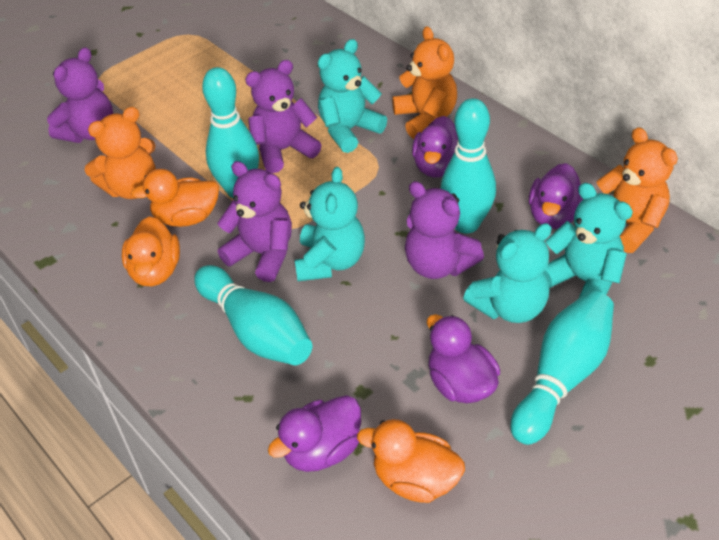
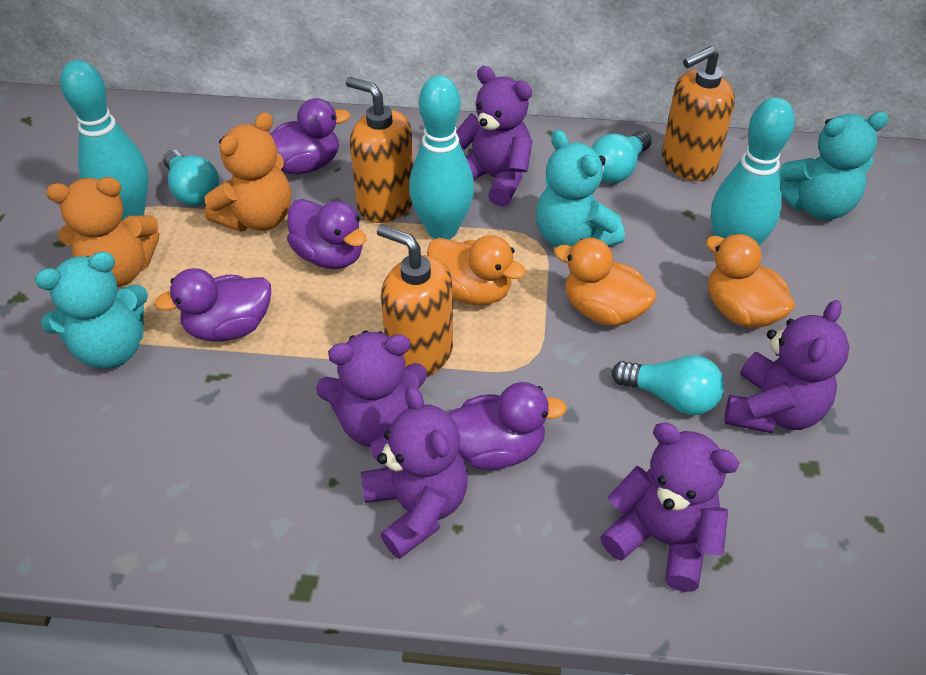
orange soap dispenser: 0 -> 3
orange teddy bear: 3 -> 2
purple teddy bear: 4 -> 5
turquoise bowling pin: 4 -> 3
turquoise light bulb: 0 -> 3
turquoise teddy bear: 4 -> 3

